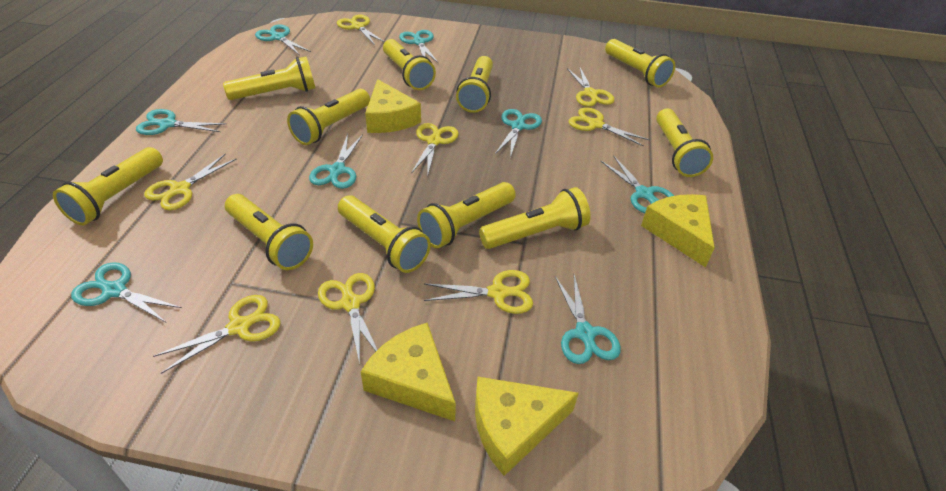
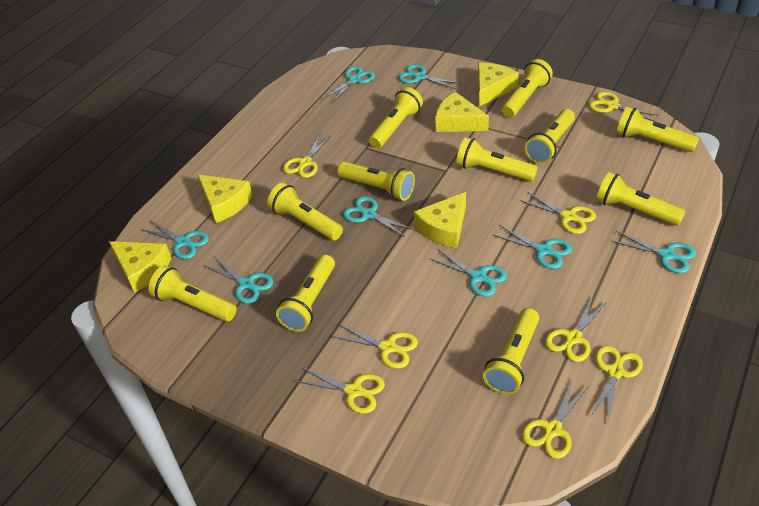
yellow cheese: 4 -> 5

